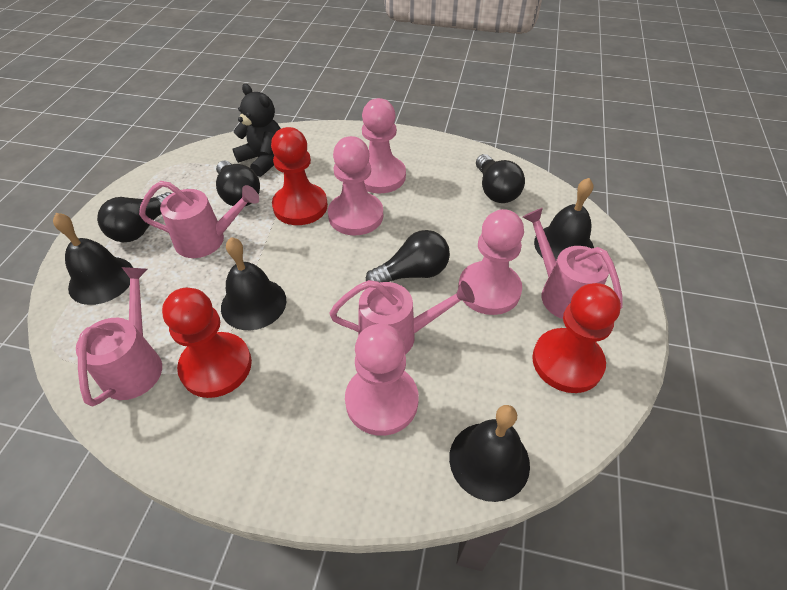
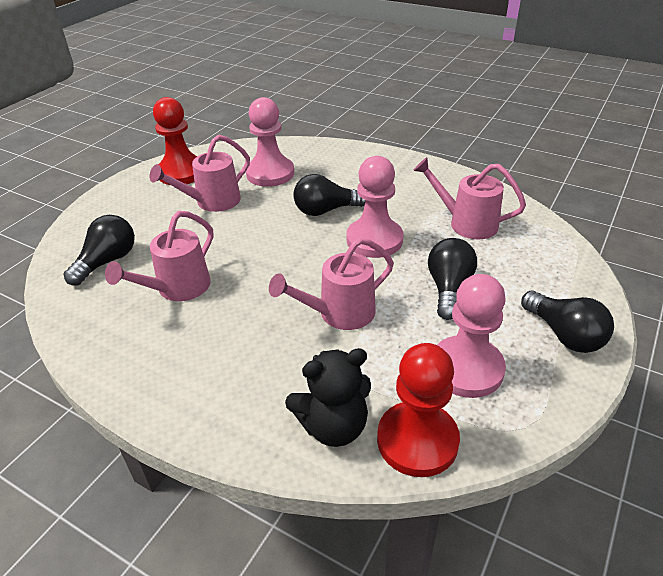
black bell: 4 -> 0
pink pawn: 4 -> 3
red pawn: 3 -> 2

